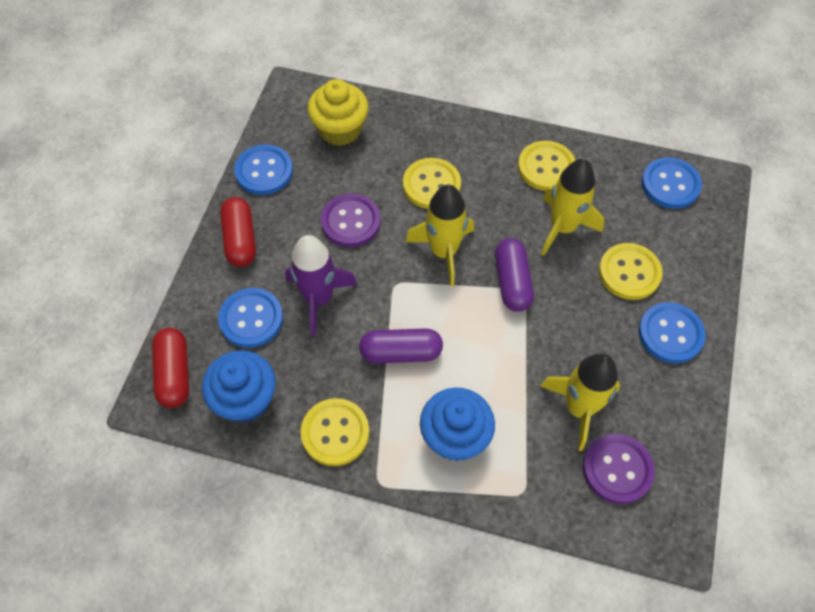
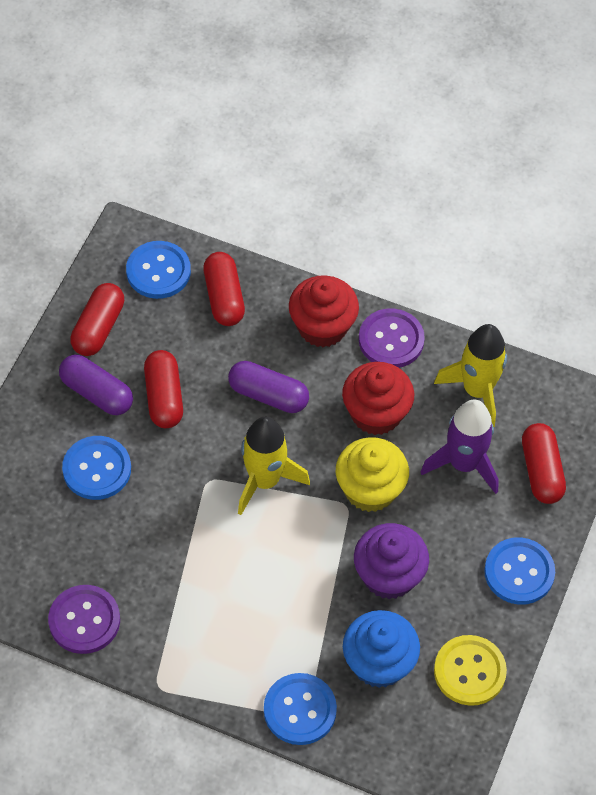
blue cupcake: 2 -> 1
purple cupcake: 0 -> 1
red capsule: 2 -> 4
red cupcake: 0 -> 2
yellow button: 4 -> 1
yellow rocket: 3 -> 2

